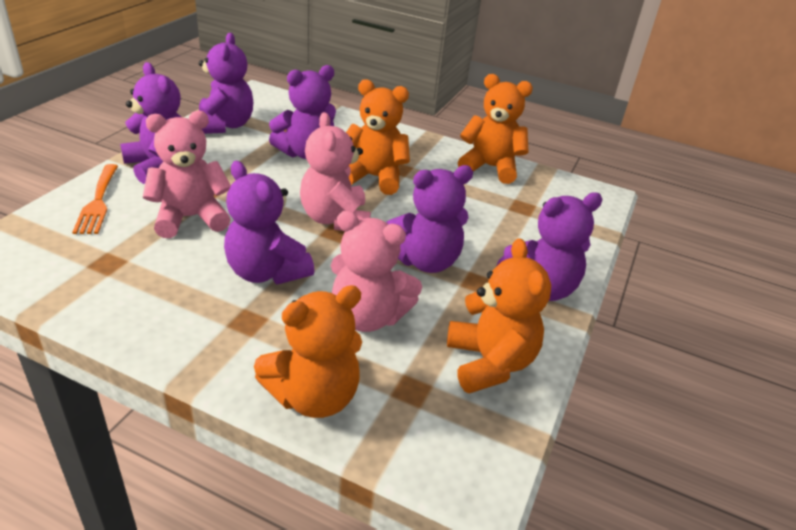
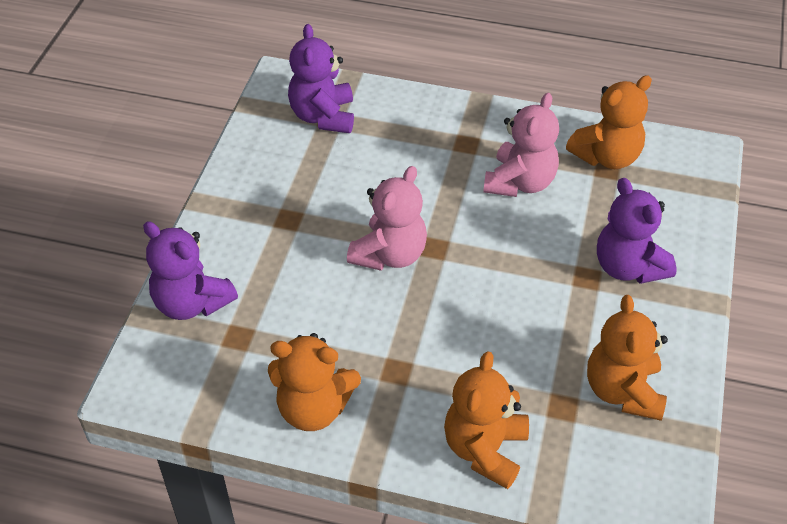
orange fork: 1 -> 0
pink teddy bear: 3 -> 2
purple teddy bear: 6 -> 3

